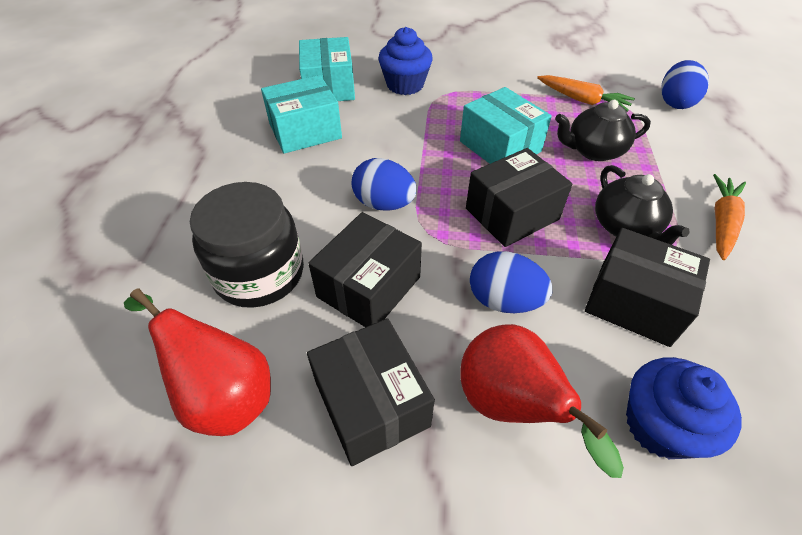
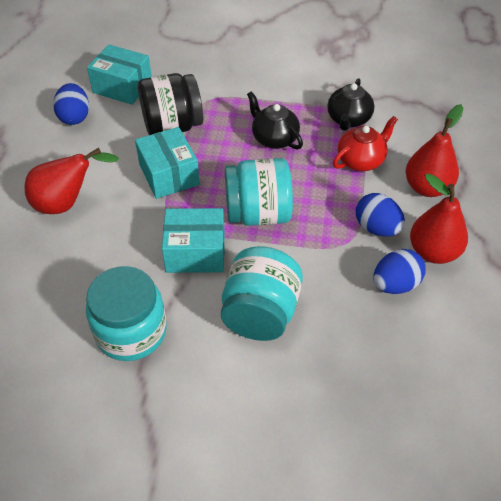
black box: 4 -> 0
blue cupcake: 2 -> 0
orange carrot: 2 -> 0
red pear: 2 -> 3
red teapot: 0 -> 1
turquoise jar: 0 -> 3

